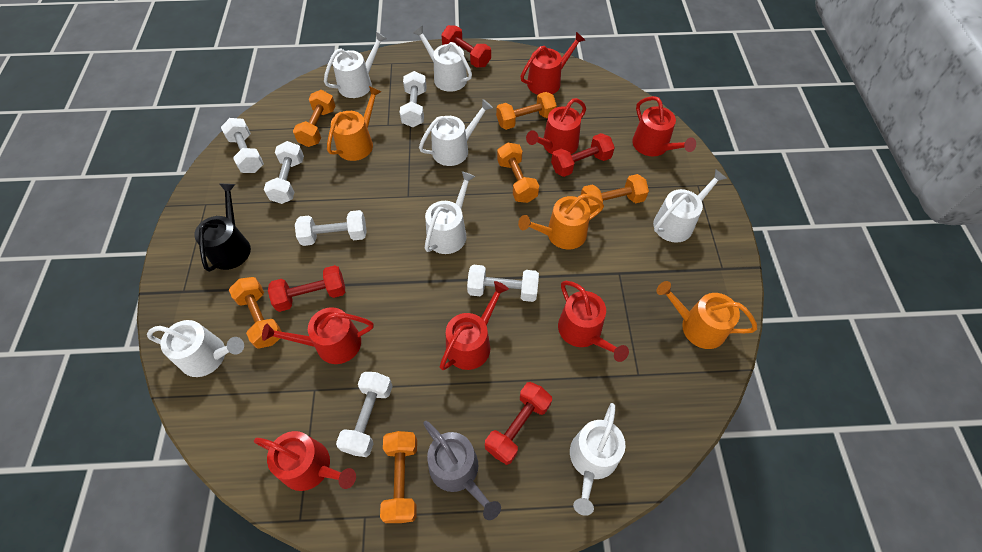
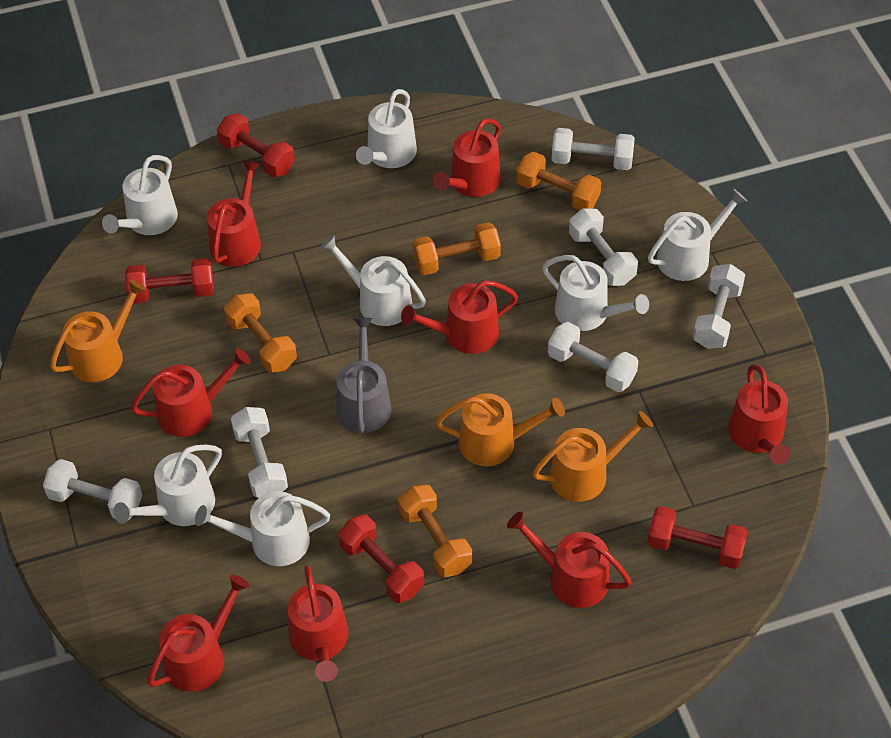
black watering can: 1 -> 0
orange dumbbell: 6 -> 4
red watering can: 7 -> 8

